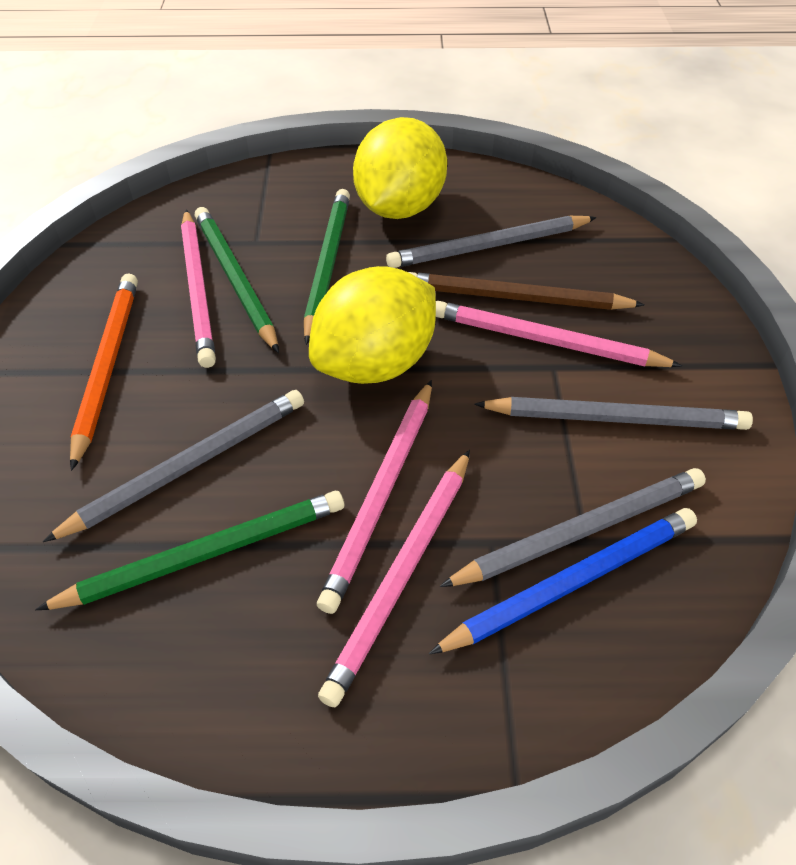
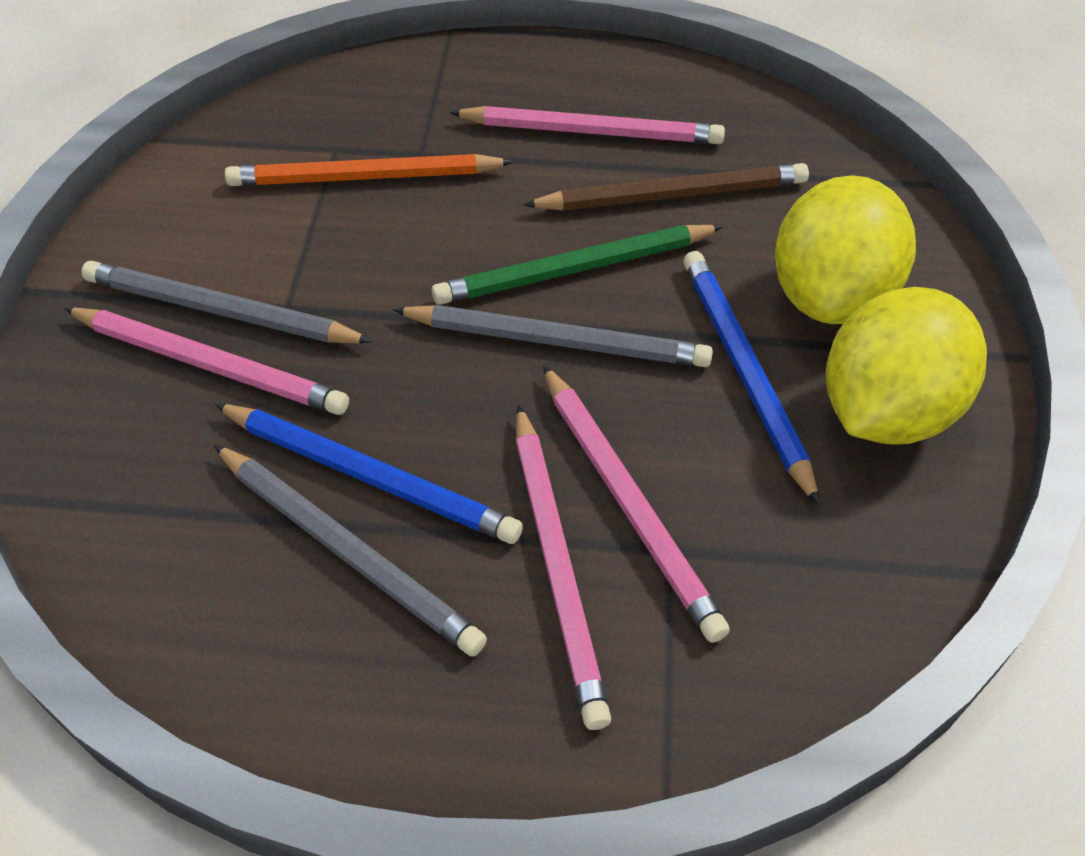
blue pencil: 1 -> 2
green pencil: 3 -> 1
grey pencil: 4 -> 3

